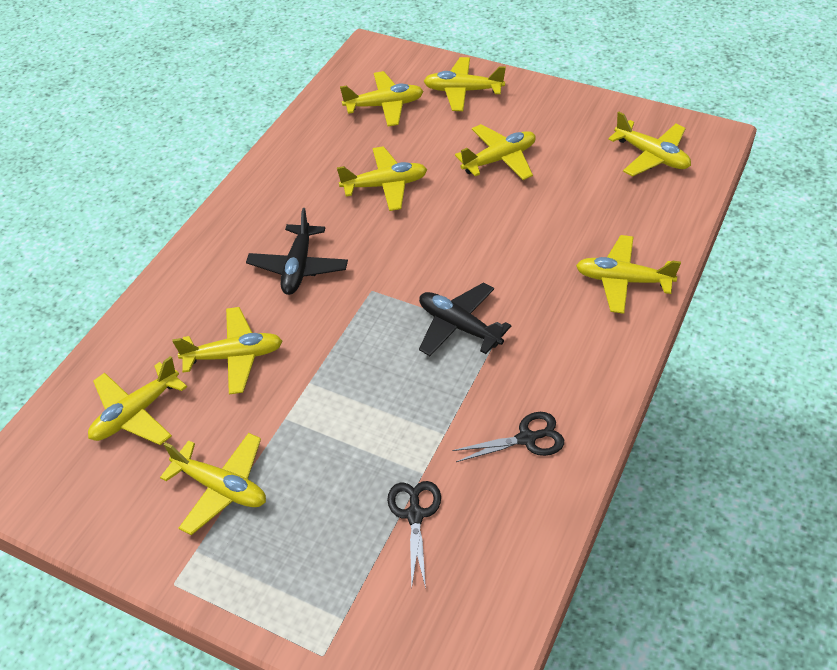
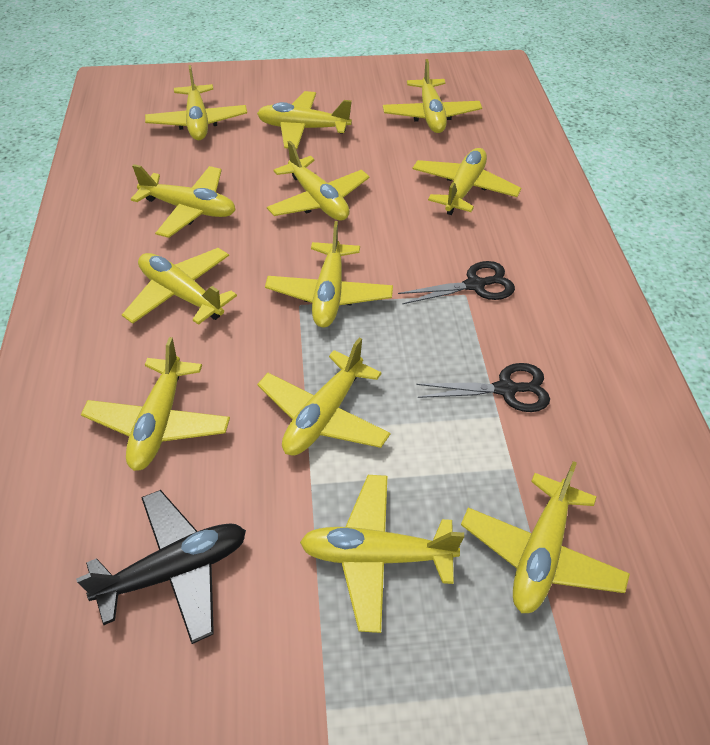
black plane: 2 -> 1
yellow plane: 9 -> 12

